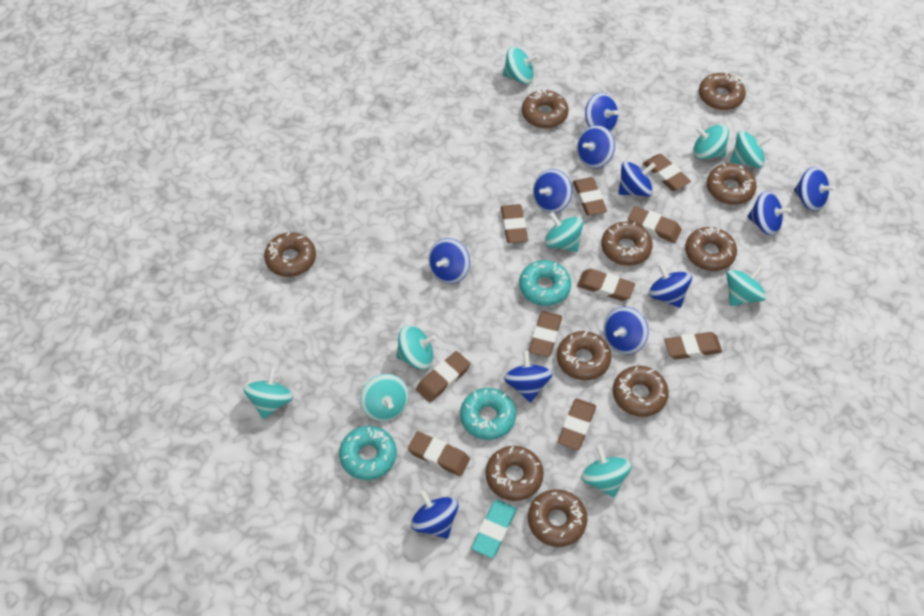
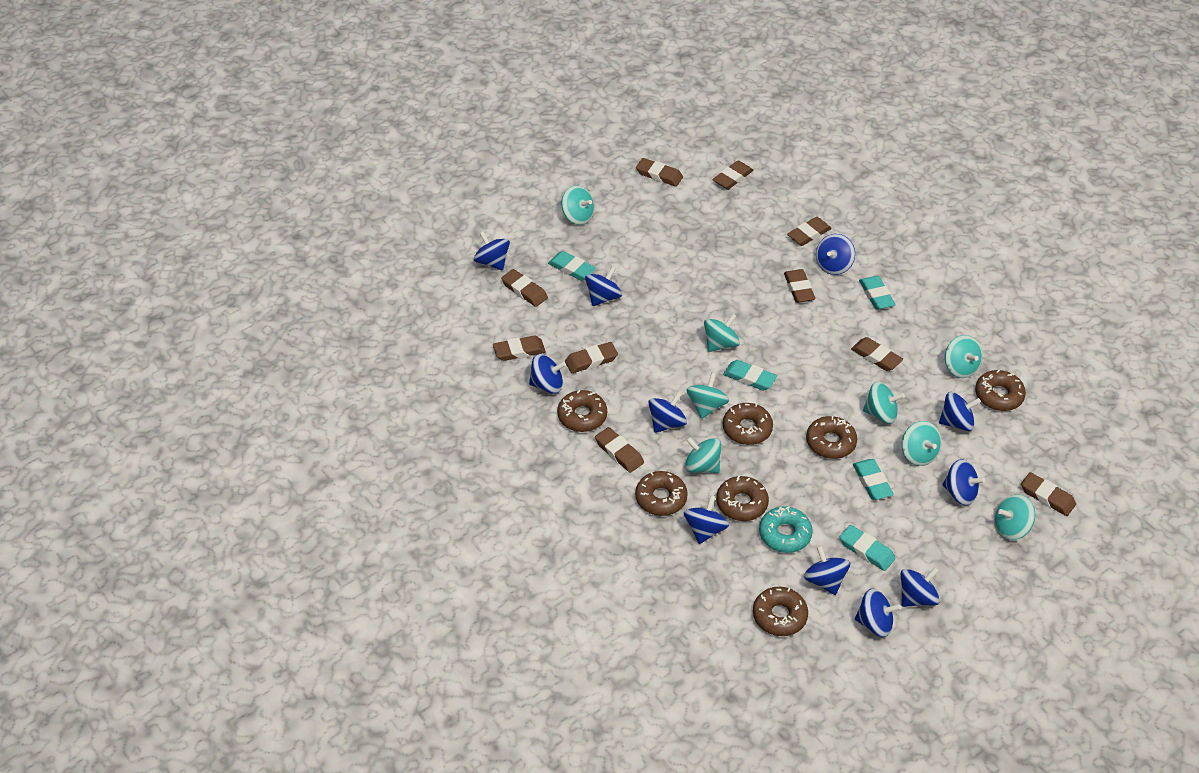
brown donut: 10 -> 7
turquoise donut: 3 -> 1
turquoise eraser: 1 -> 5
turquoise spinning top: 9 -> 8

